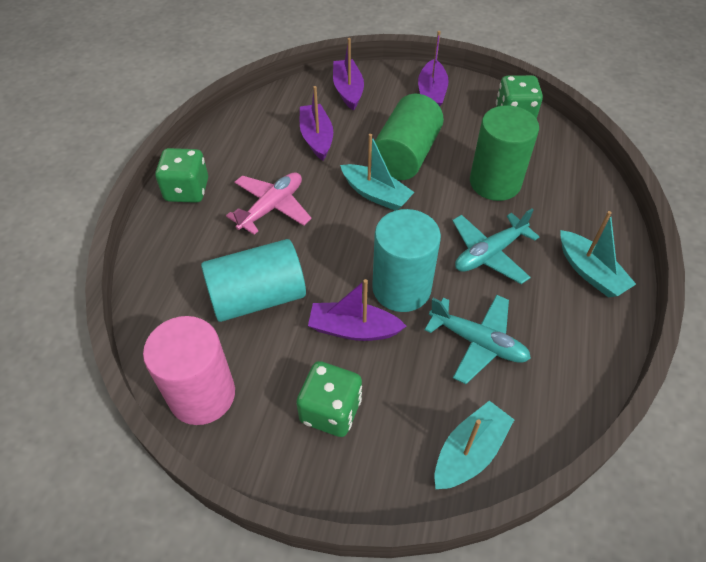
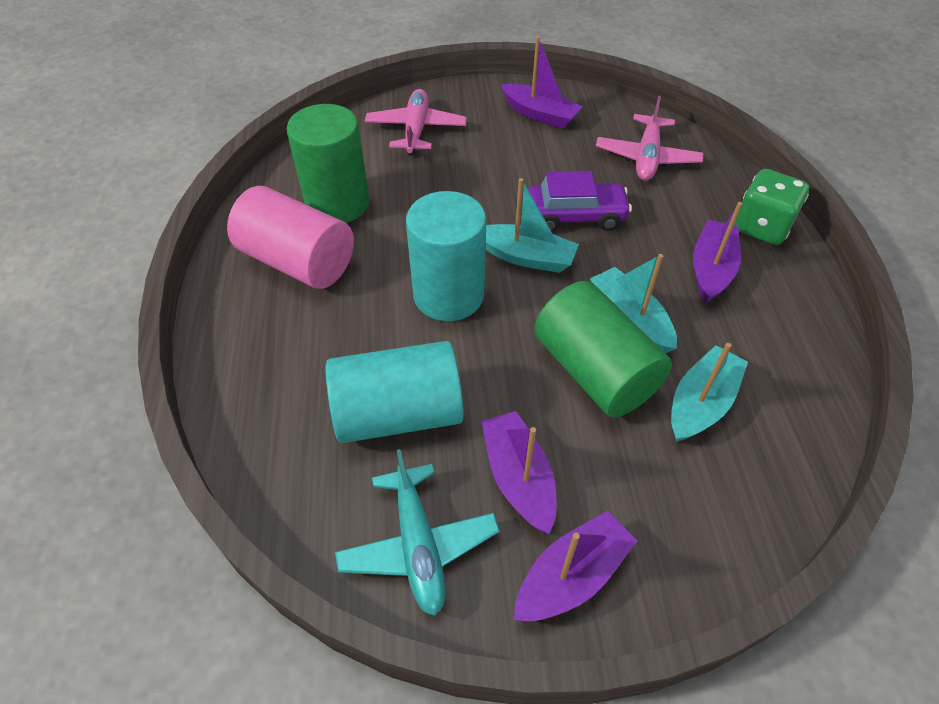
green dice: 3 -> 1
pink plane: 1 -> 2
purple car: 0 -> 1
turquoise plane: 2 -> 1

